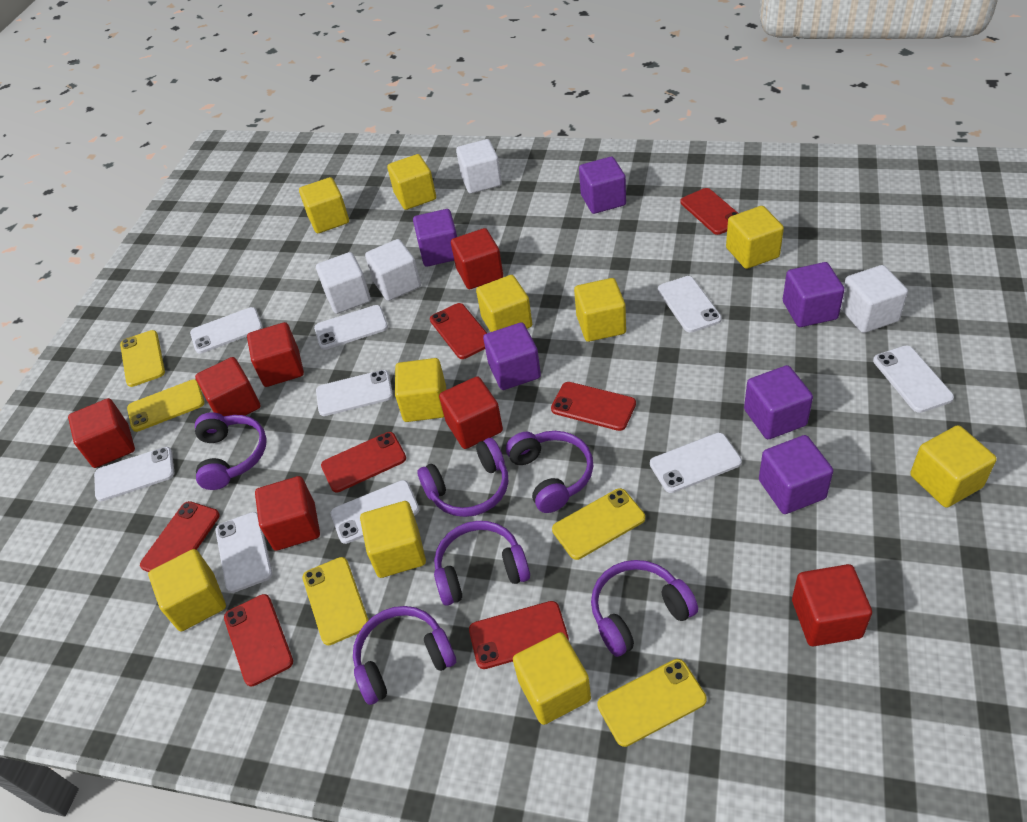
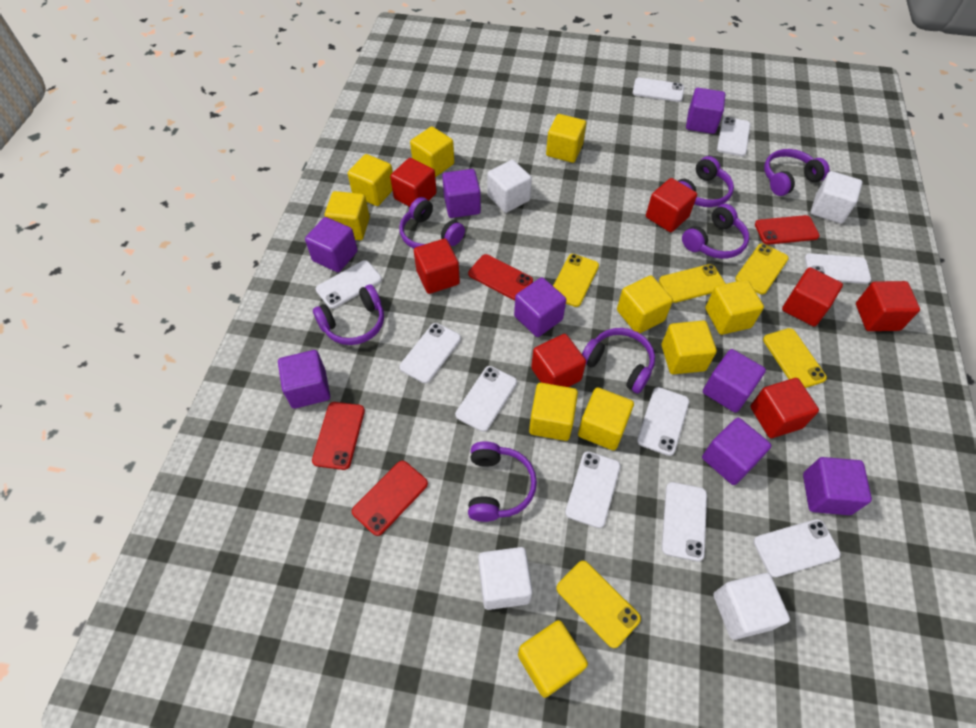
purple cube: 6 -> 8
purple headphones: 6 -> 7
red phone: 7 -> 4
white phone: 9 -> 10

